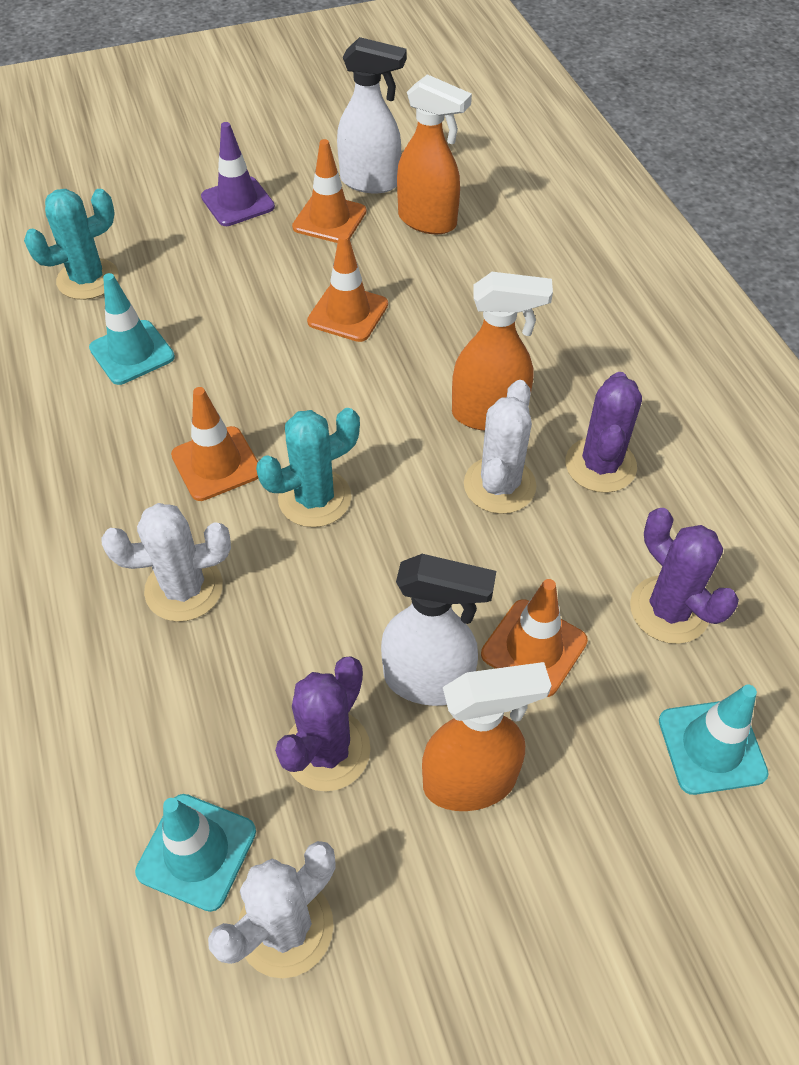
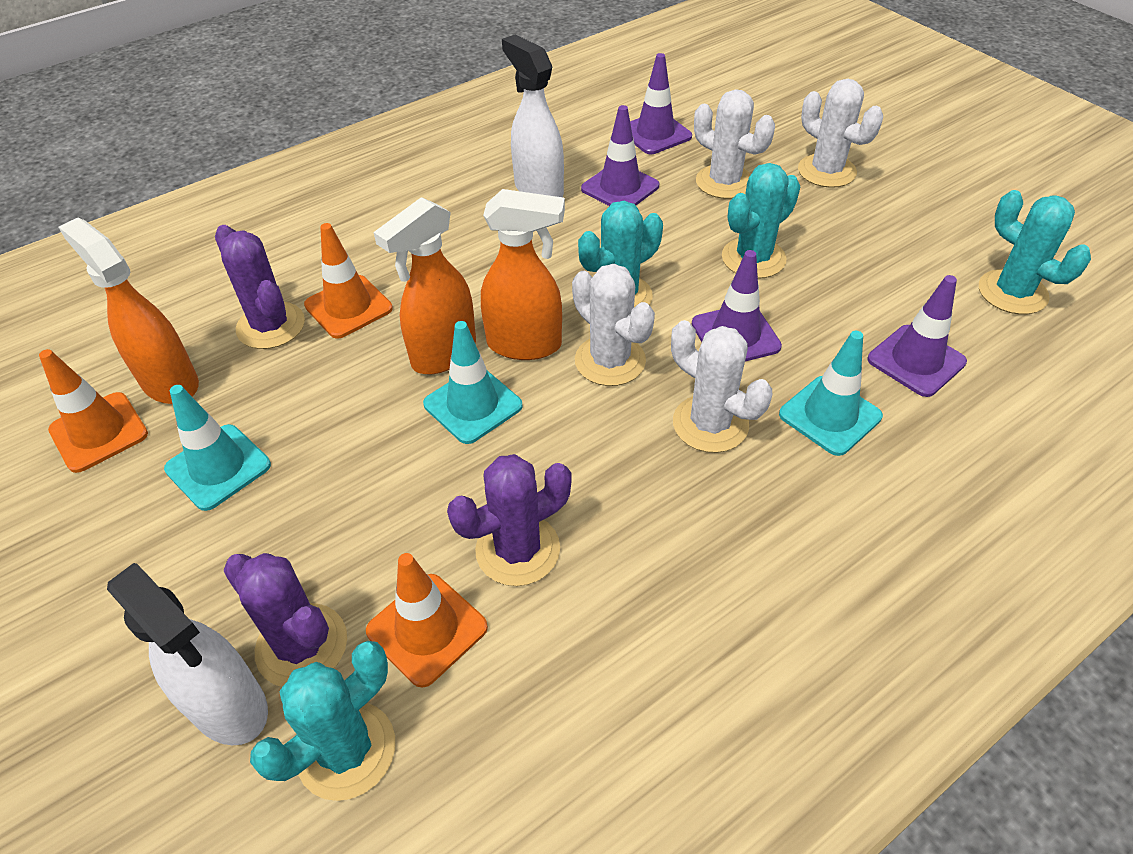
orange traffic cone: 4 -> 3
purple traffic cone: 1 -> 4
turquoise cactus: 2 -> 4
white cactus: 3 -> 4

